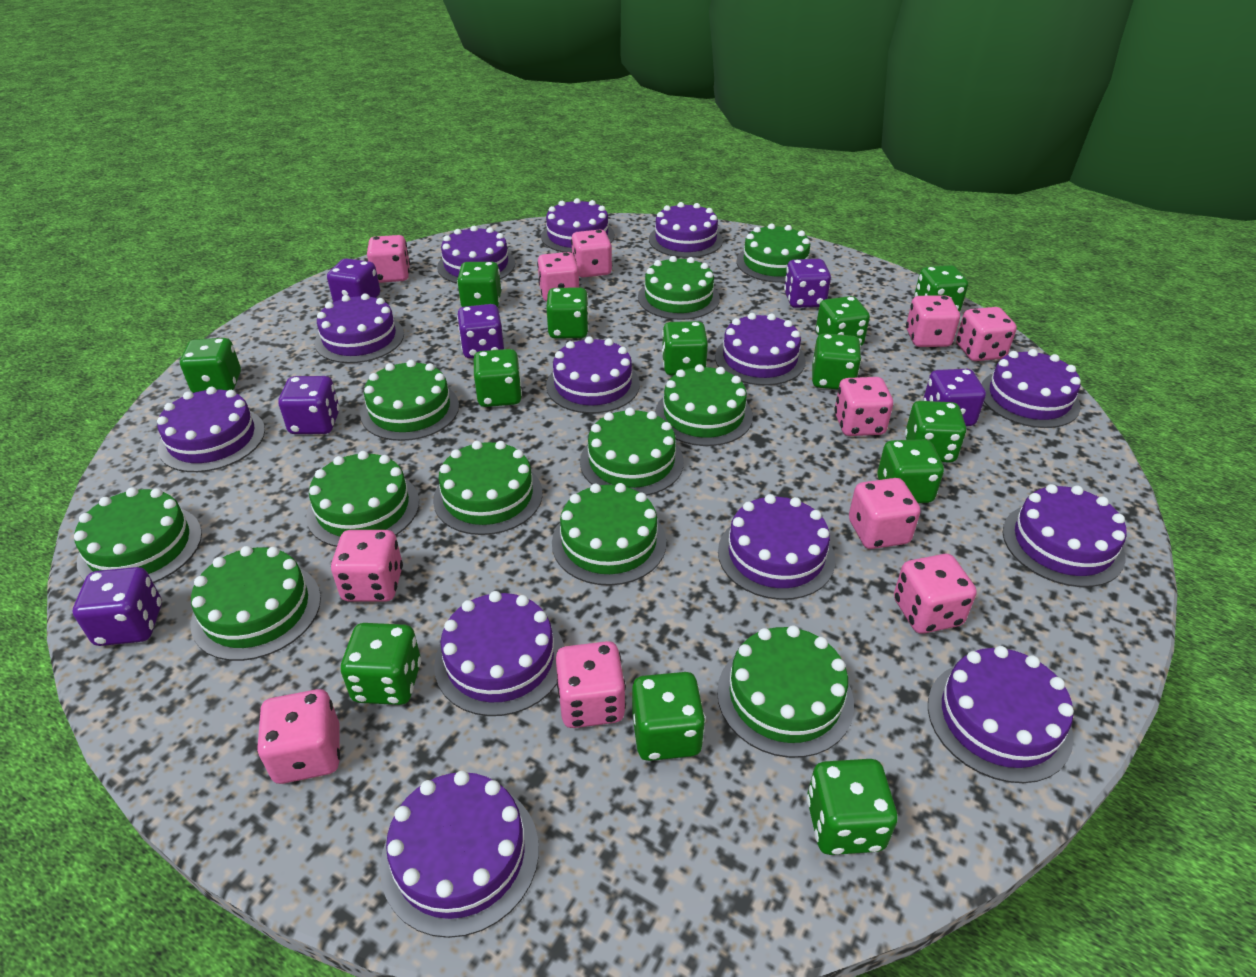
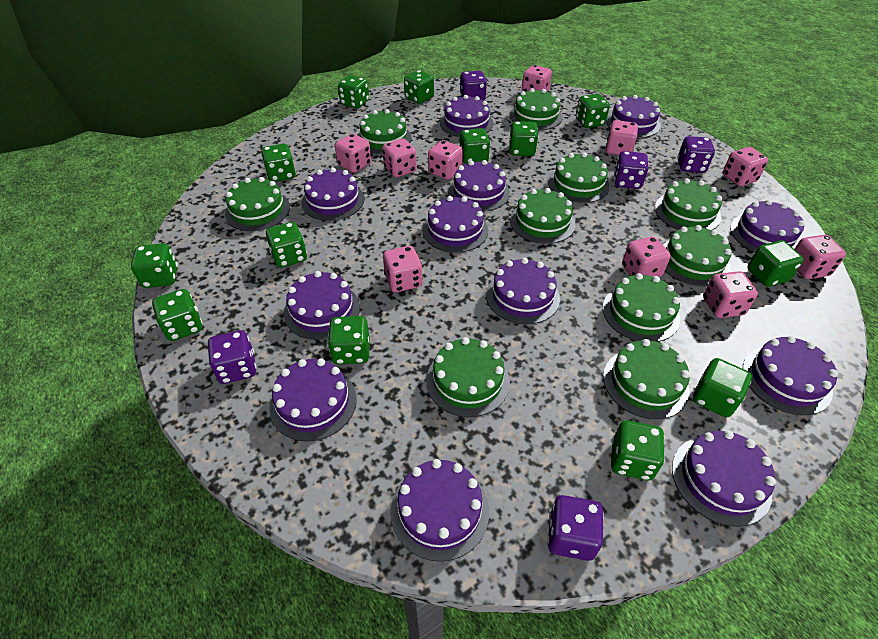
green cake: 11 -> 10
pink dice: 11 -> 10
purple cake: 13 -> 12
purple dice: 6 -> 5

